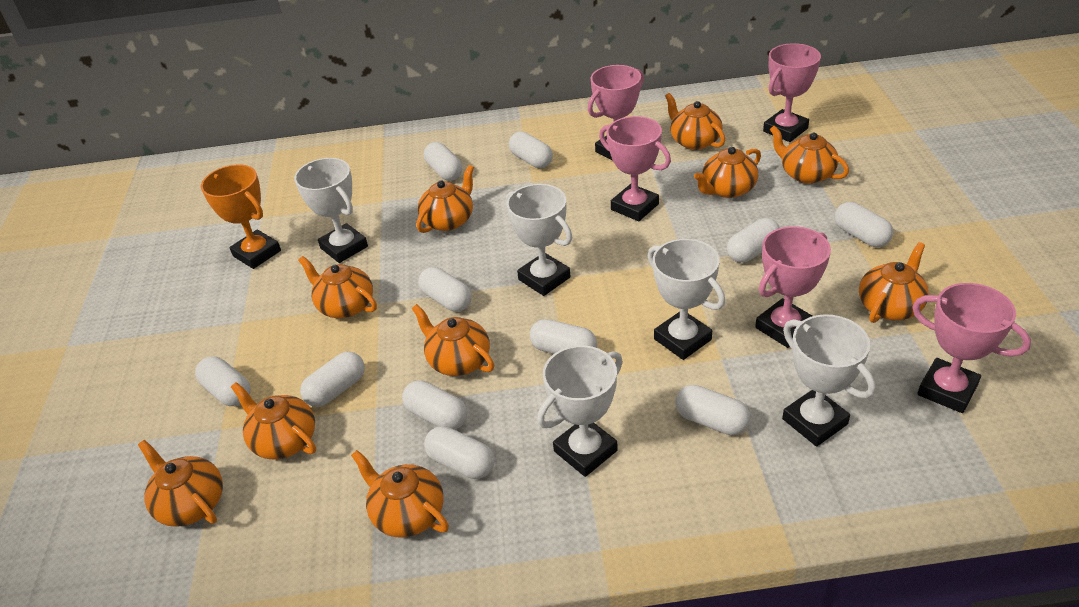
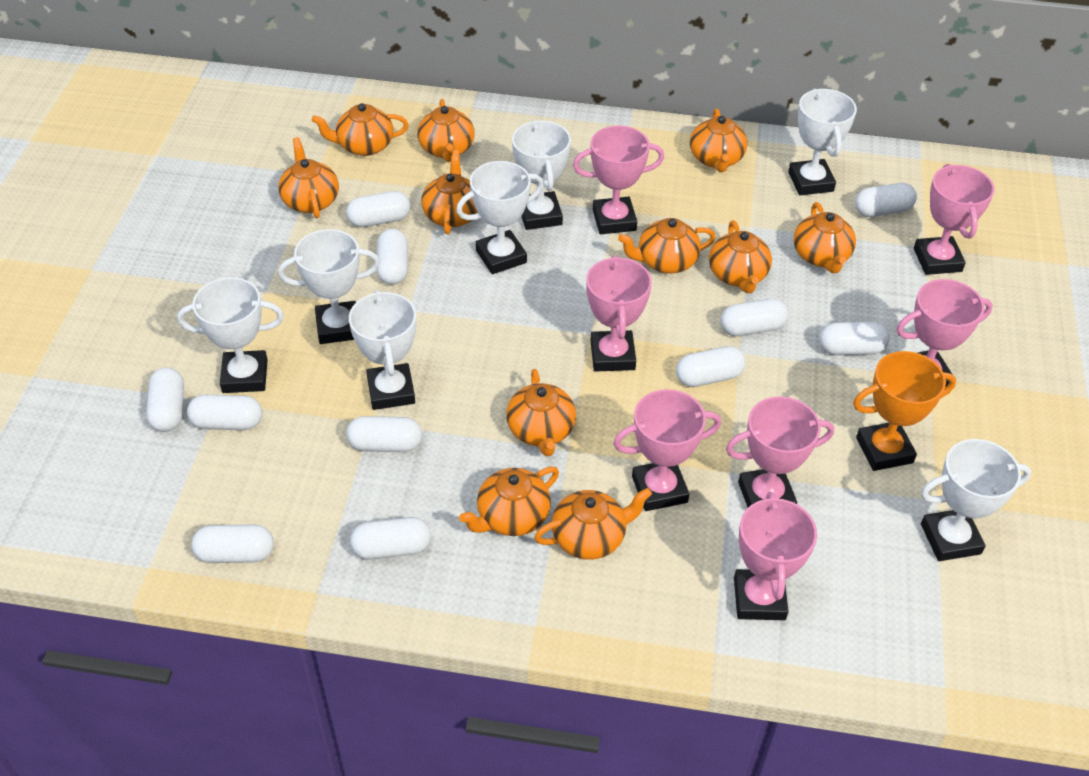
orange teapot: 10 -> 11
pink trophy: 5 -> 7
white trophy: 5 -> 7

